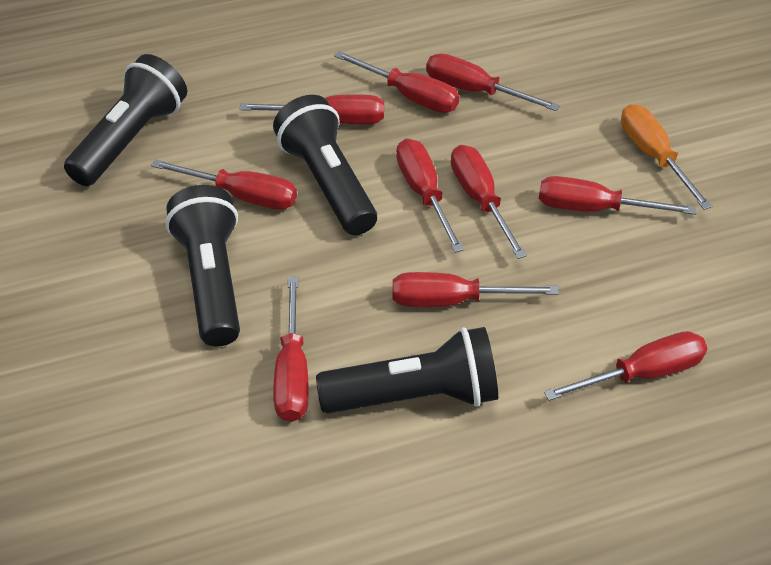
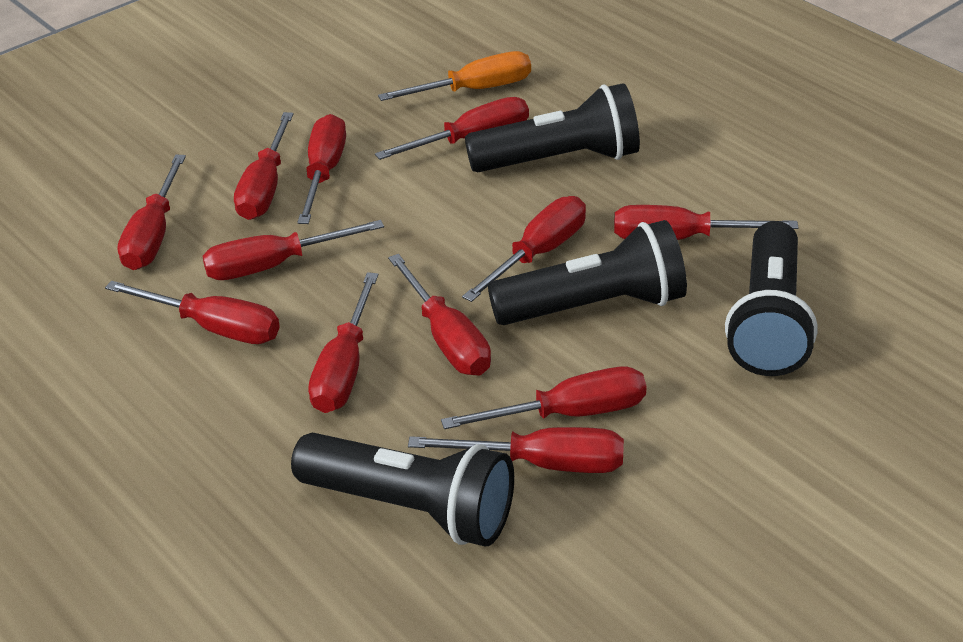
red screwdriver: 10 -> 12

